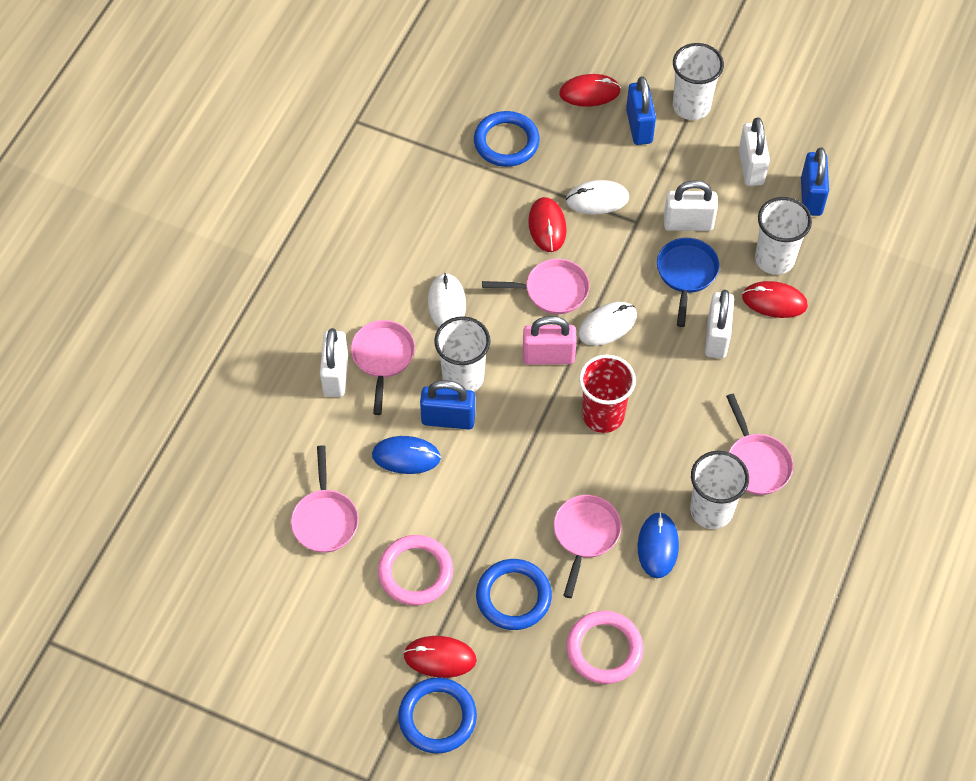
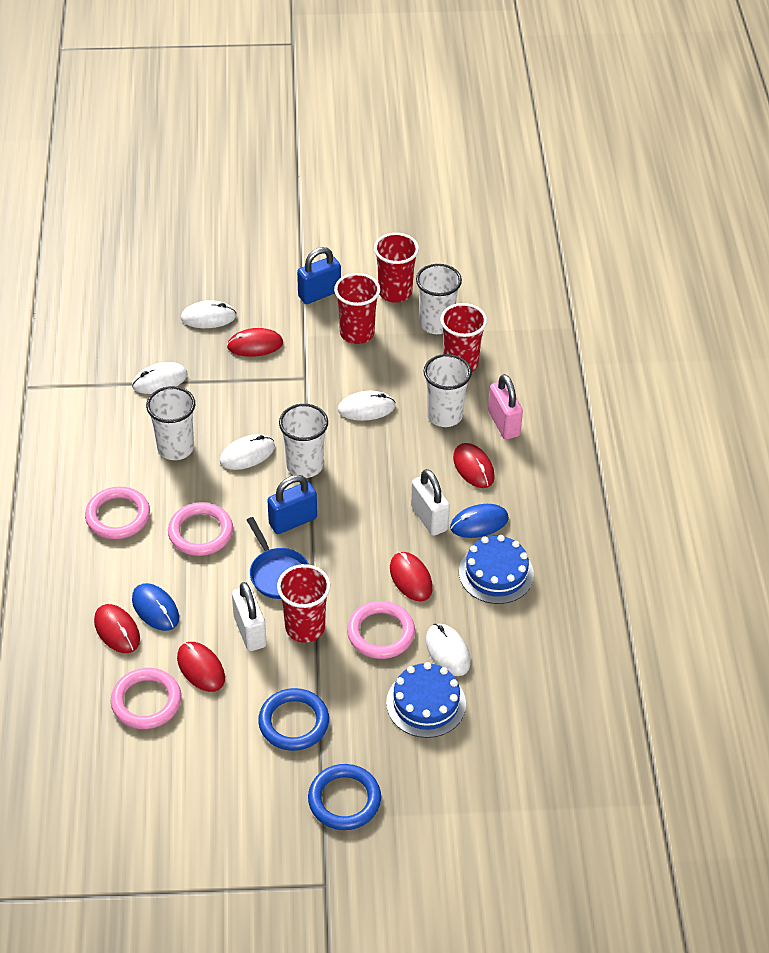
blue cake: 0 -> 2
blue padlock: 3 -> 2
blue ring: 3 -> 2
pink pan: 5 -> 0
pink ring: 2 -> 4
red cup: 1 -> 4
red mouse: 4 -> 5
white mouse: 3 -> 5
white padlock: 4 -> 2

